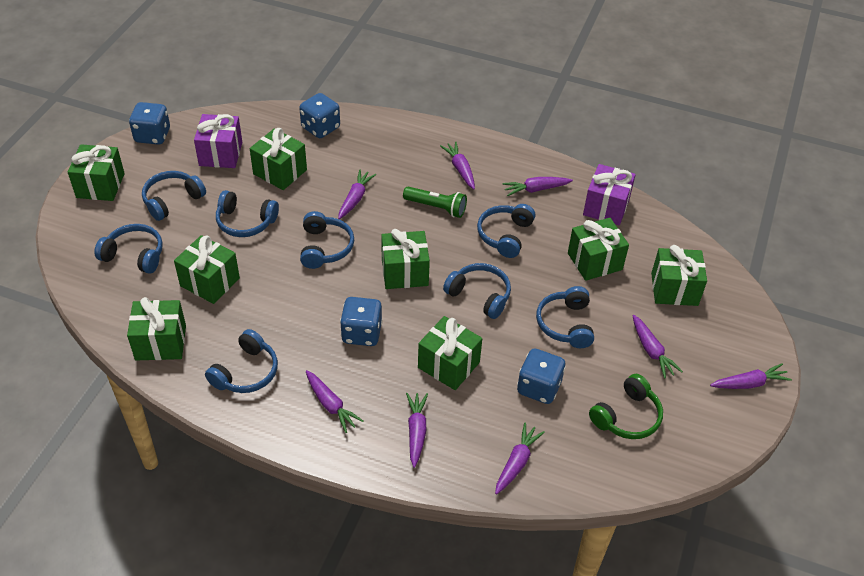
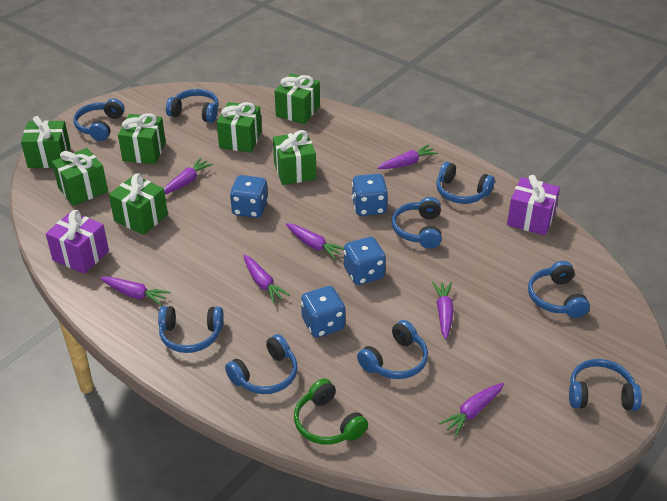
blue headphones: 8 -> 9
green flashlight: 1 -> 0
green gift: 8 -> 7
purple carrot: 8 -> 7

